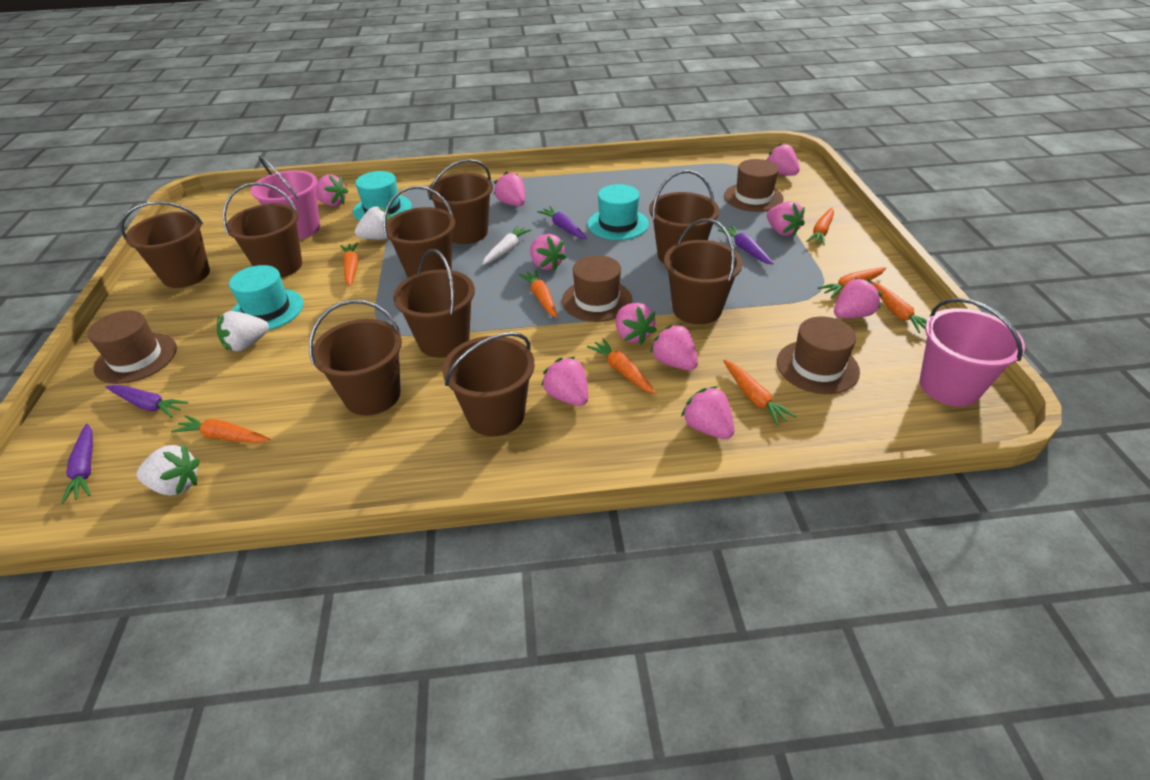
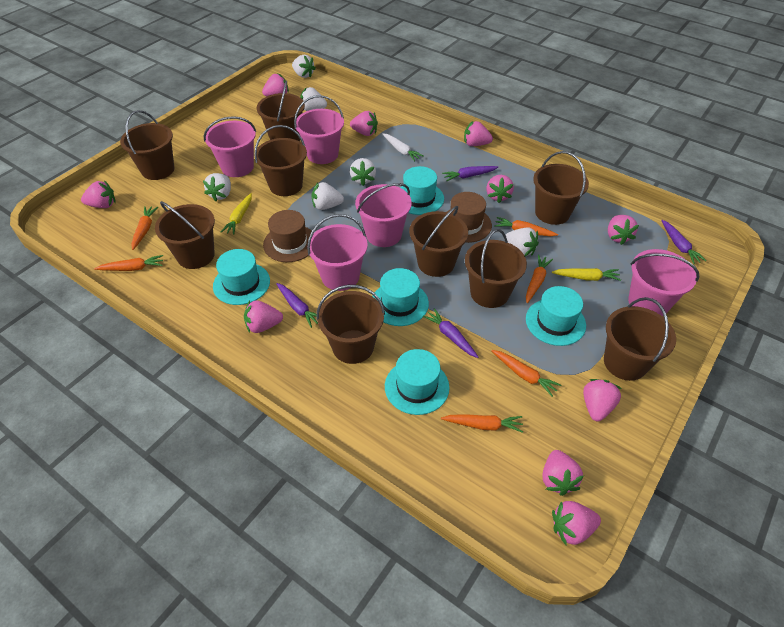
brown hat: 4 -> 2
orange carrot: 8 -> 6
pink bucket: 2 -> 5
turquoise hat: 3 -> 5
white strawberry: 3 -> 6
yellow carrot: 0 -> 2

